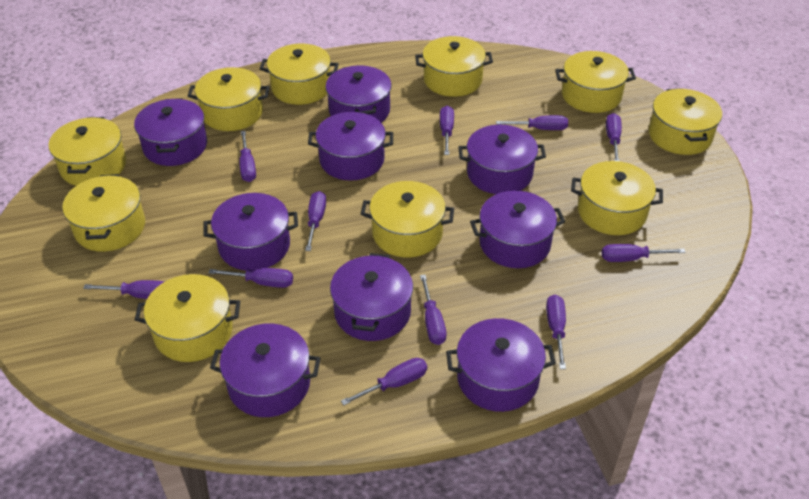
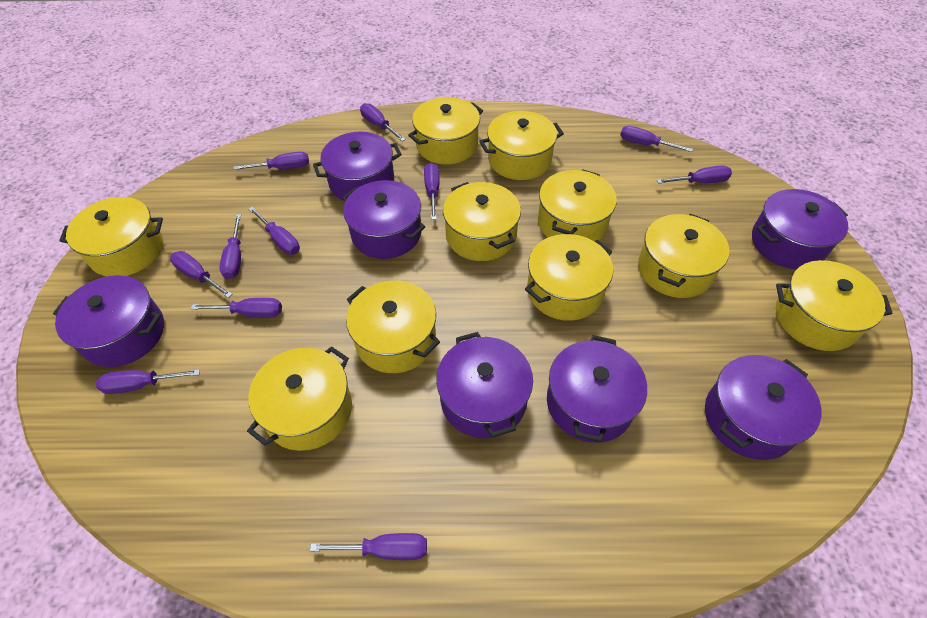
purple pot: 9 -> 7

